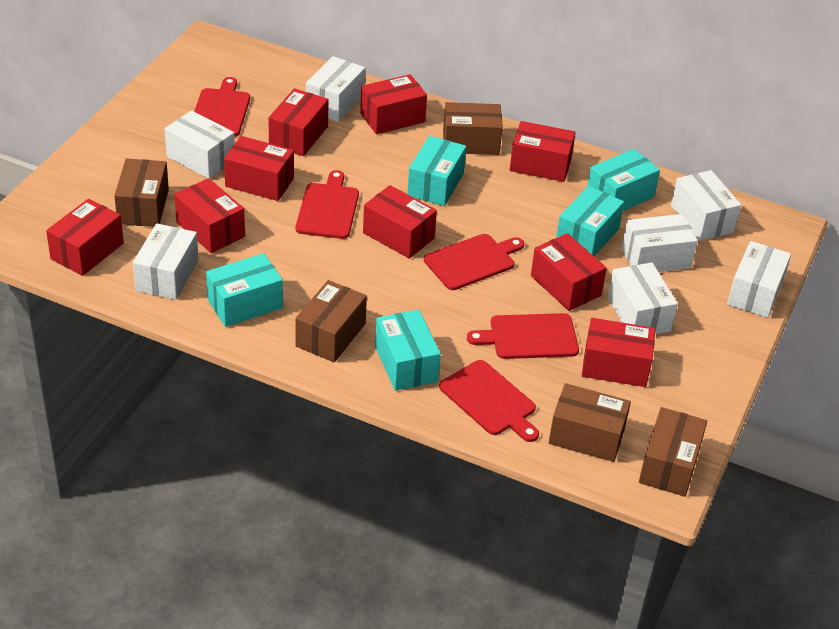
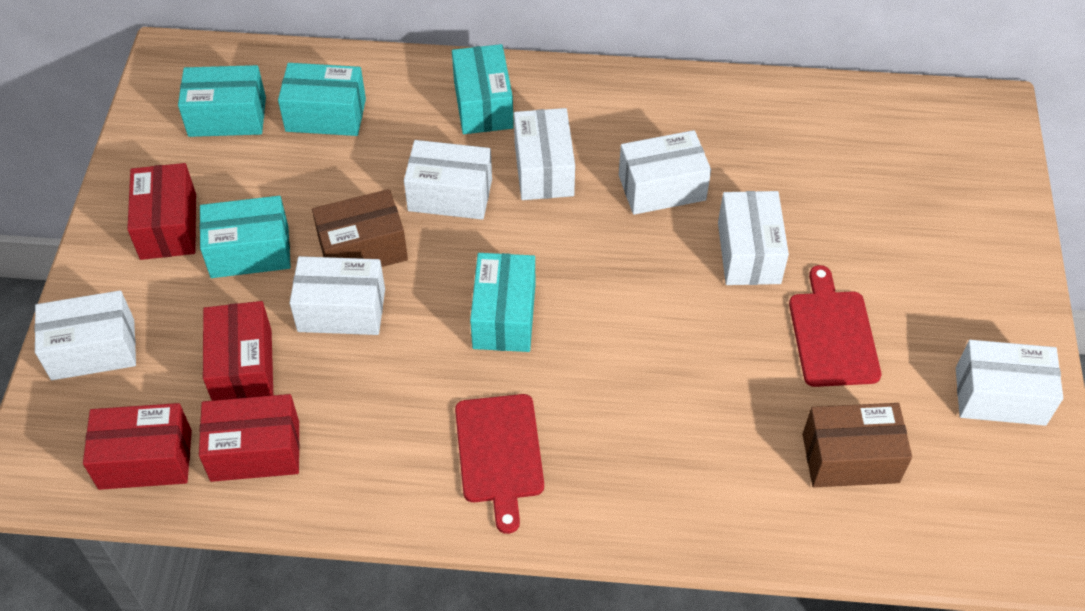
brown box: 5 -> 2
red box: 9 -> 4
red cutting board: 5 -> 2

